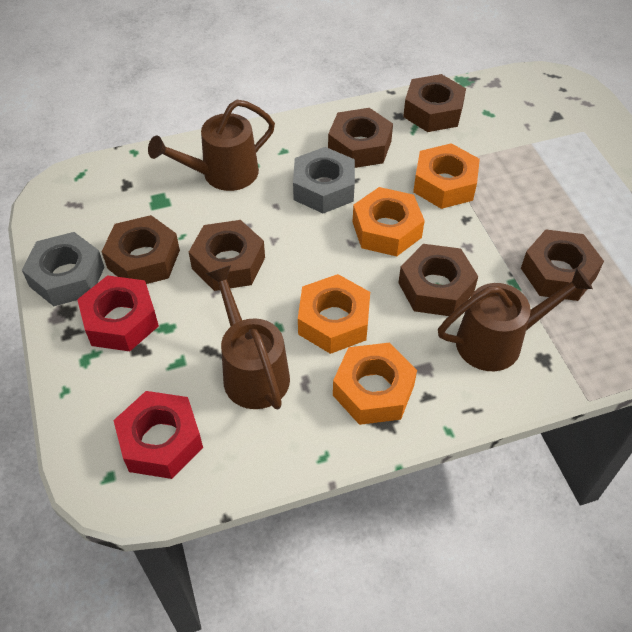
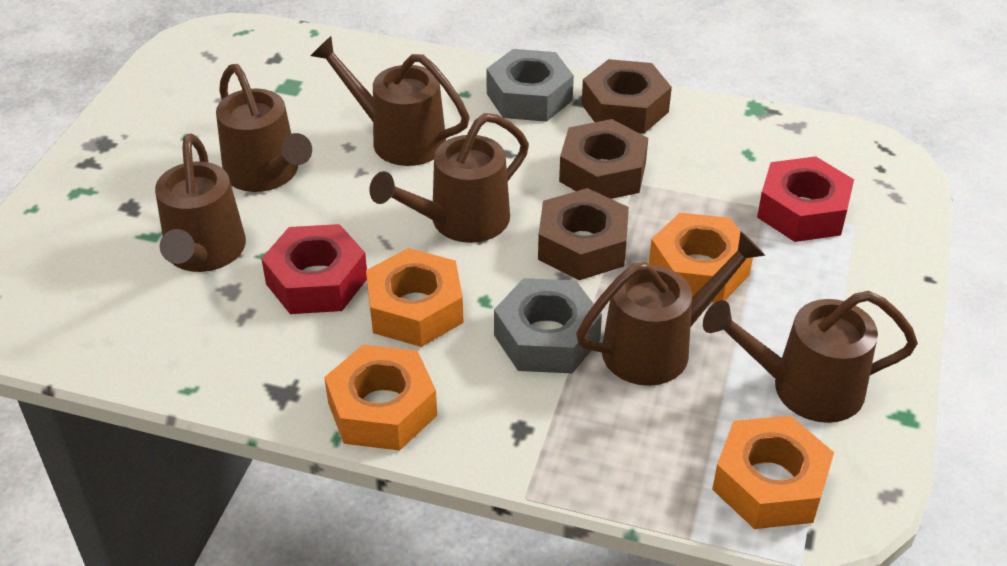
brown nut: 6 -> 3
brown watering can: 3 -> 6

